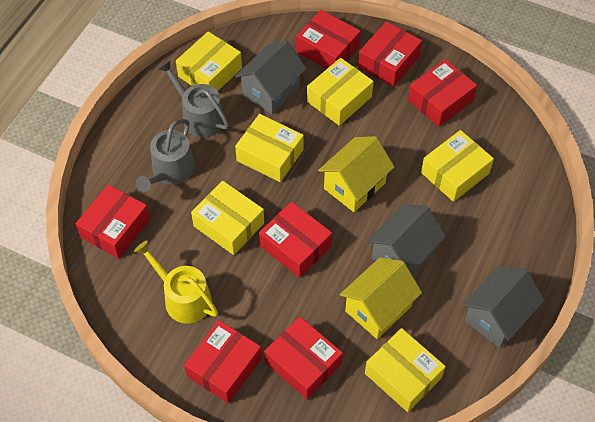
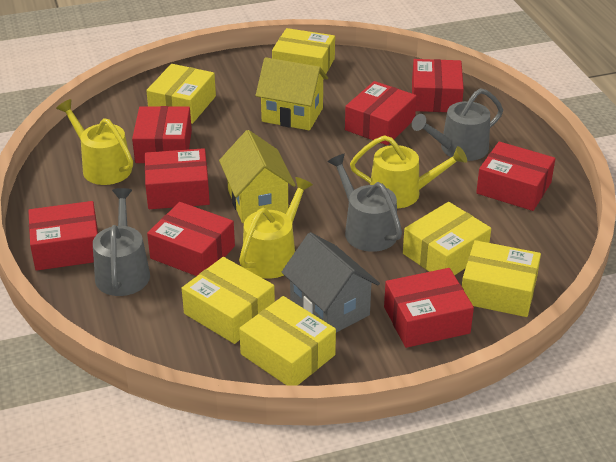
grey house: 3 -> 1
grey watering can: 2 -> 3
red box: 7 -> 8
yellow watering can: 1 -> 3

